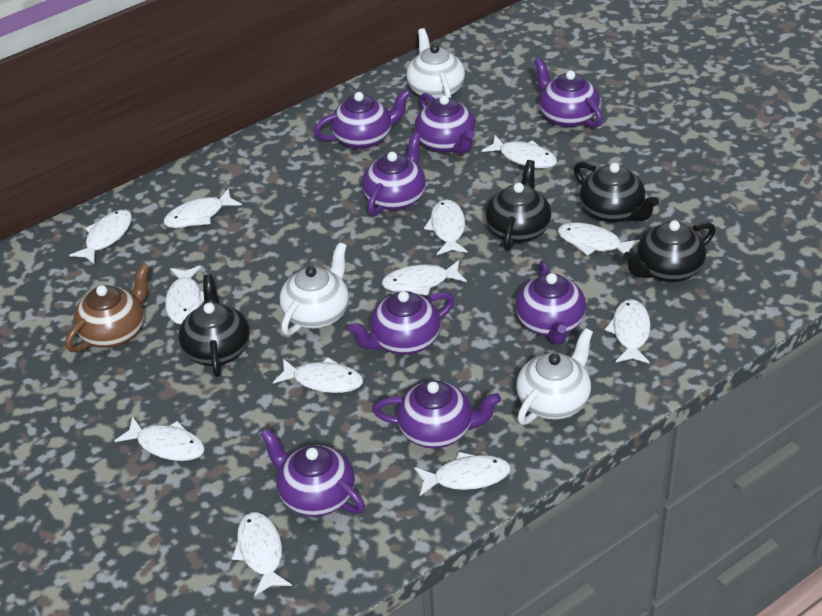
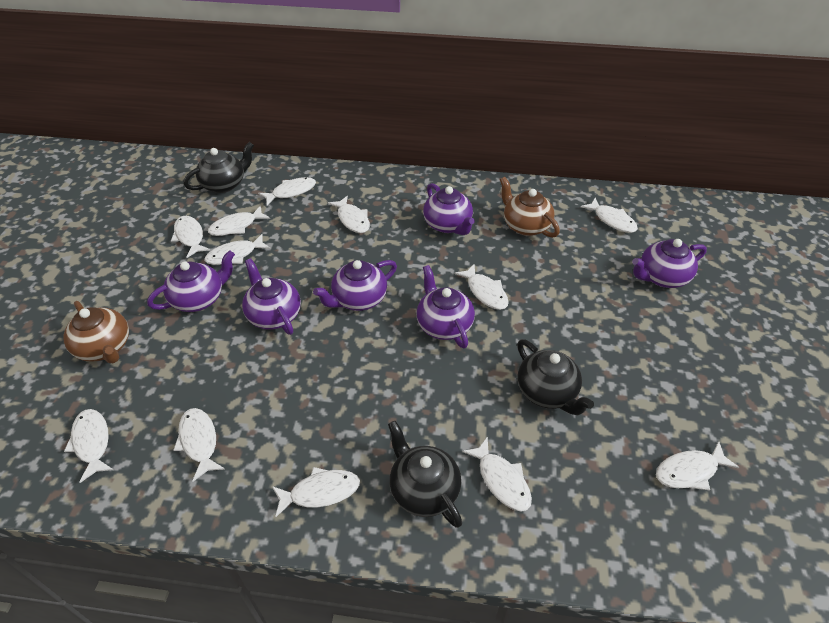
black teapot: 4 -> 3
brown teapot: 1 -> 2
purple teapot: 8 -> 6
white teapot: 3 -> 0

